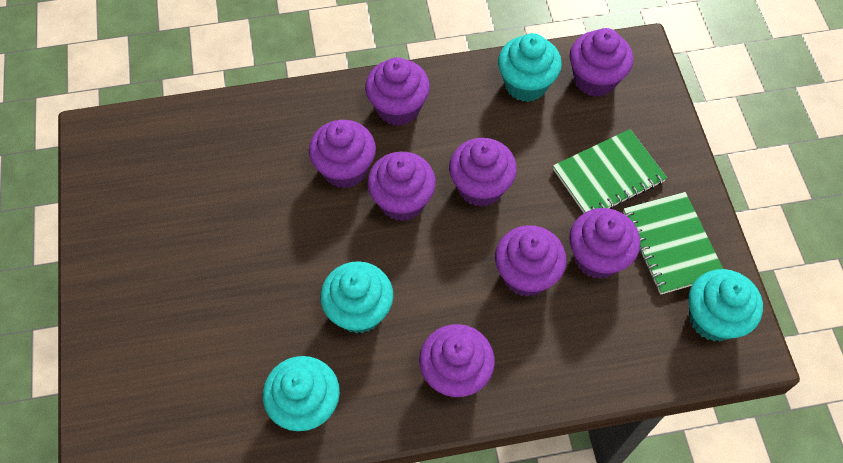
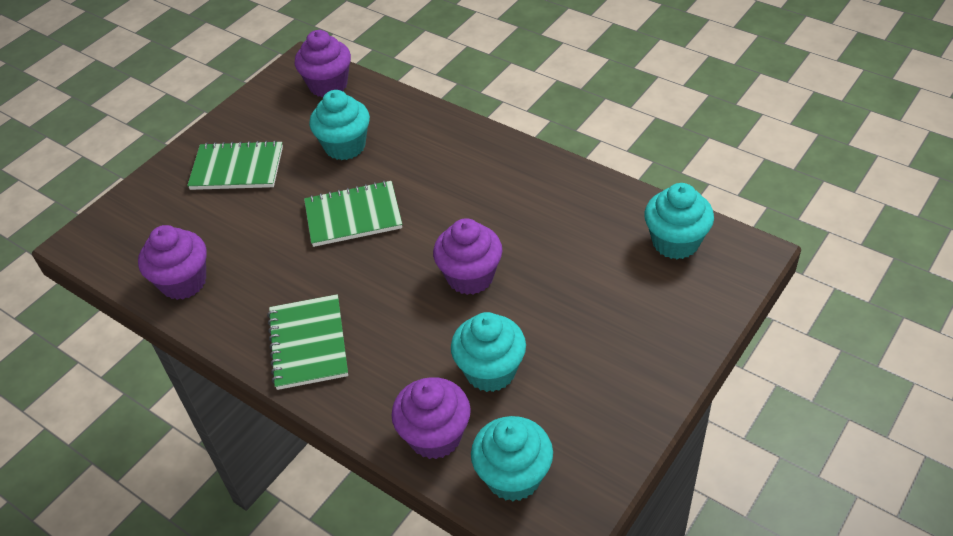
green notebook: 2 -> 3
purple cupcake: 8 -> 4

